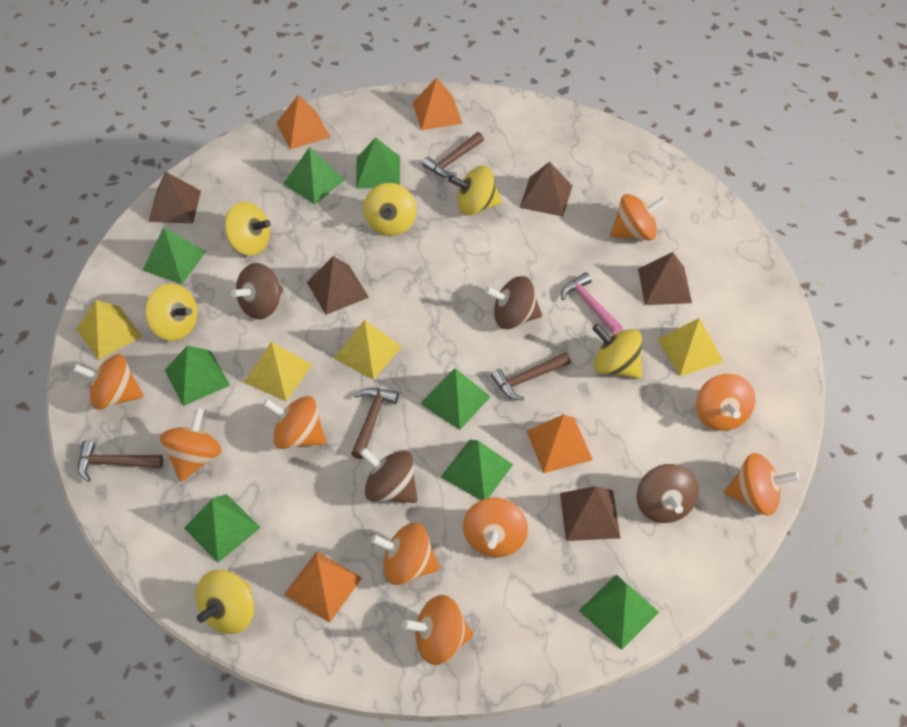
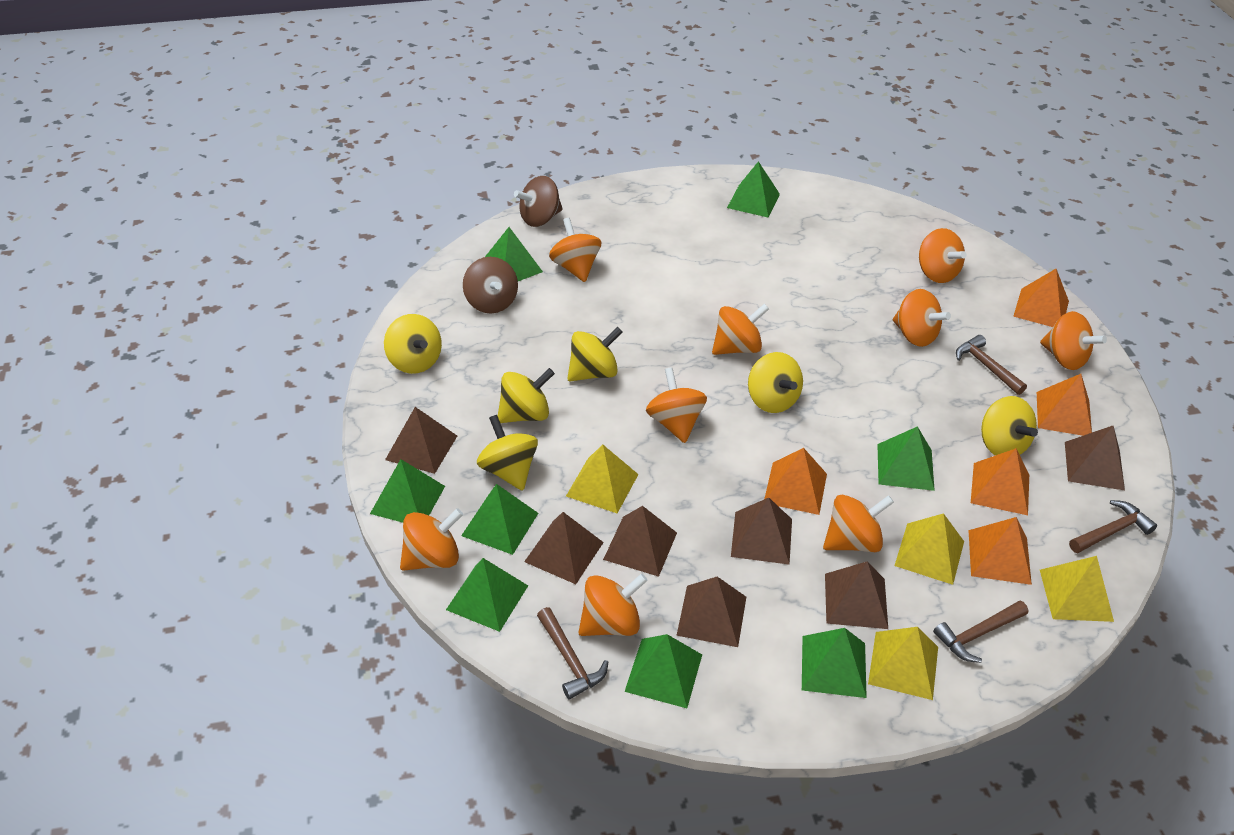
brown pyramid: 5 -> 7
brown spinning top: 4 -> 2
orange pyramid: 4 -> 5
pink hammer: 1 -> 0

